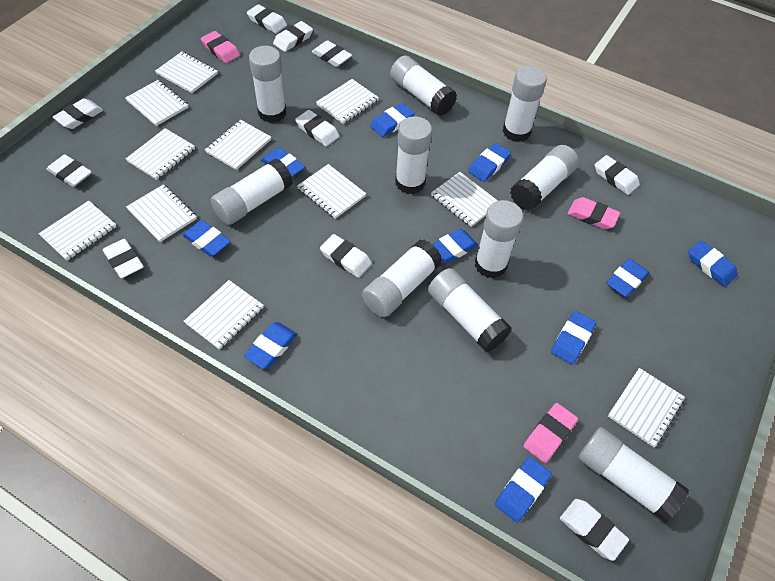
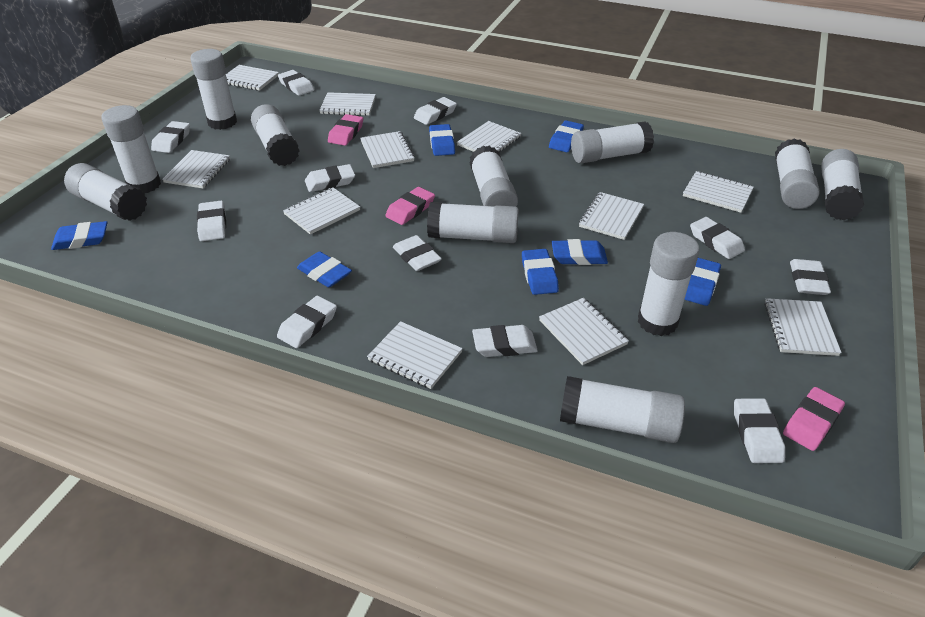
blue eraser: 10 -> 7
white eraser: 10 -> 11
white glue stick: 10 -> 11

